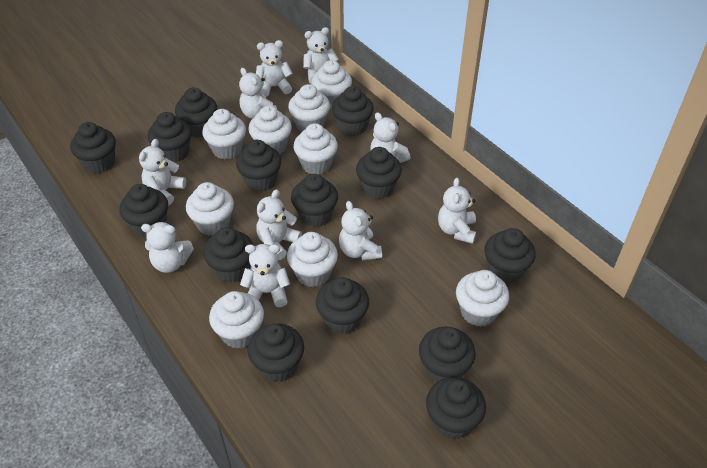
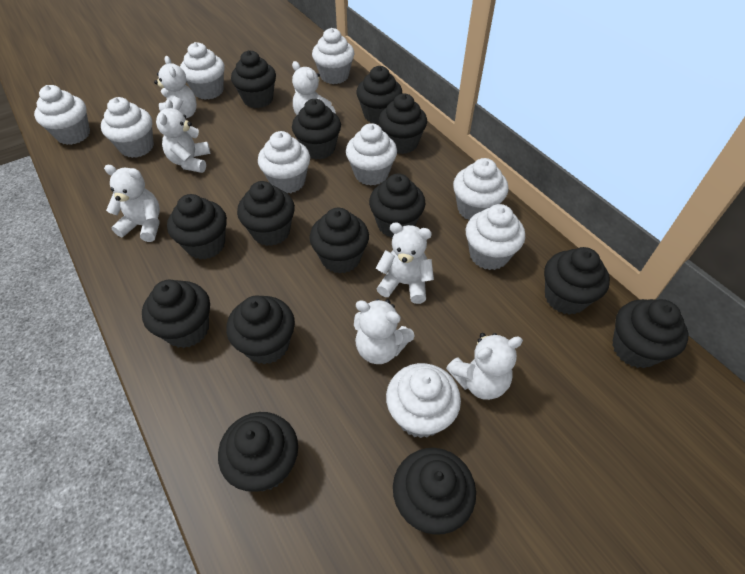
white teddy bear: 10 -> 7

